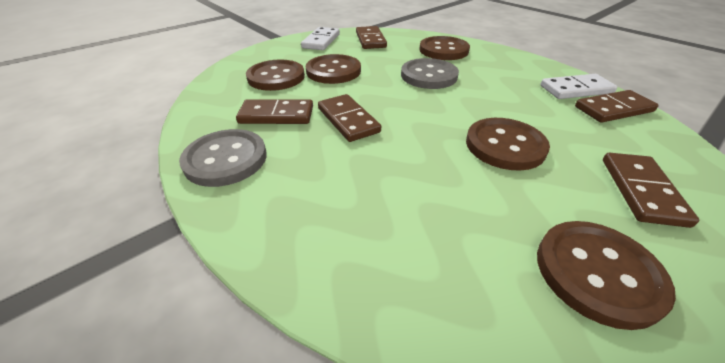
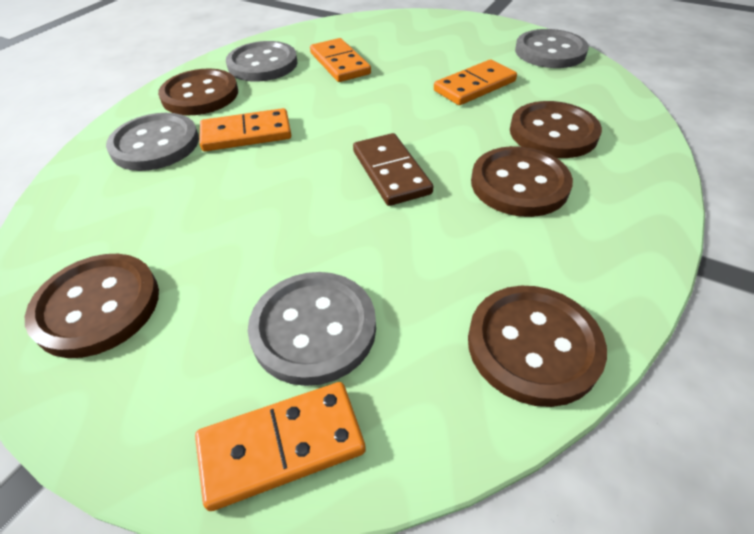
brown domino: 5 -> 1
grey button: 2 -> 4
orange domino: 0 -> 4
white domino: 2 -> 0

